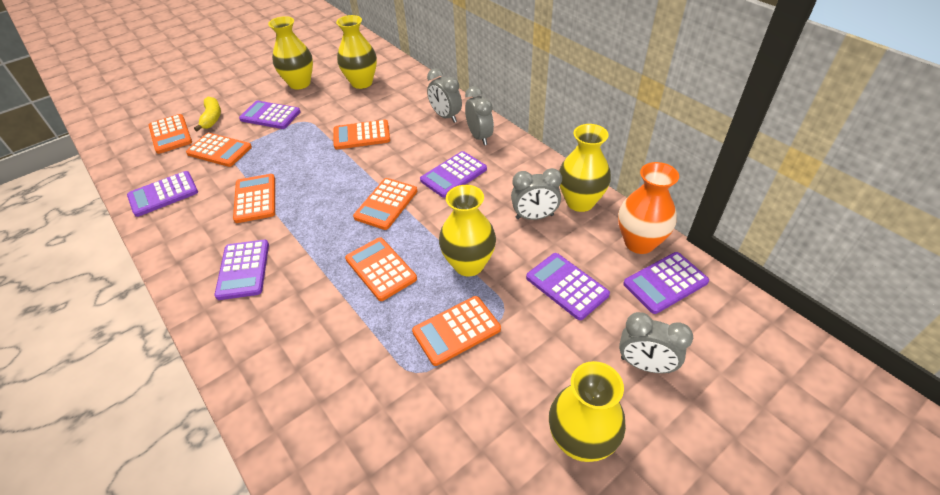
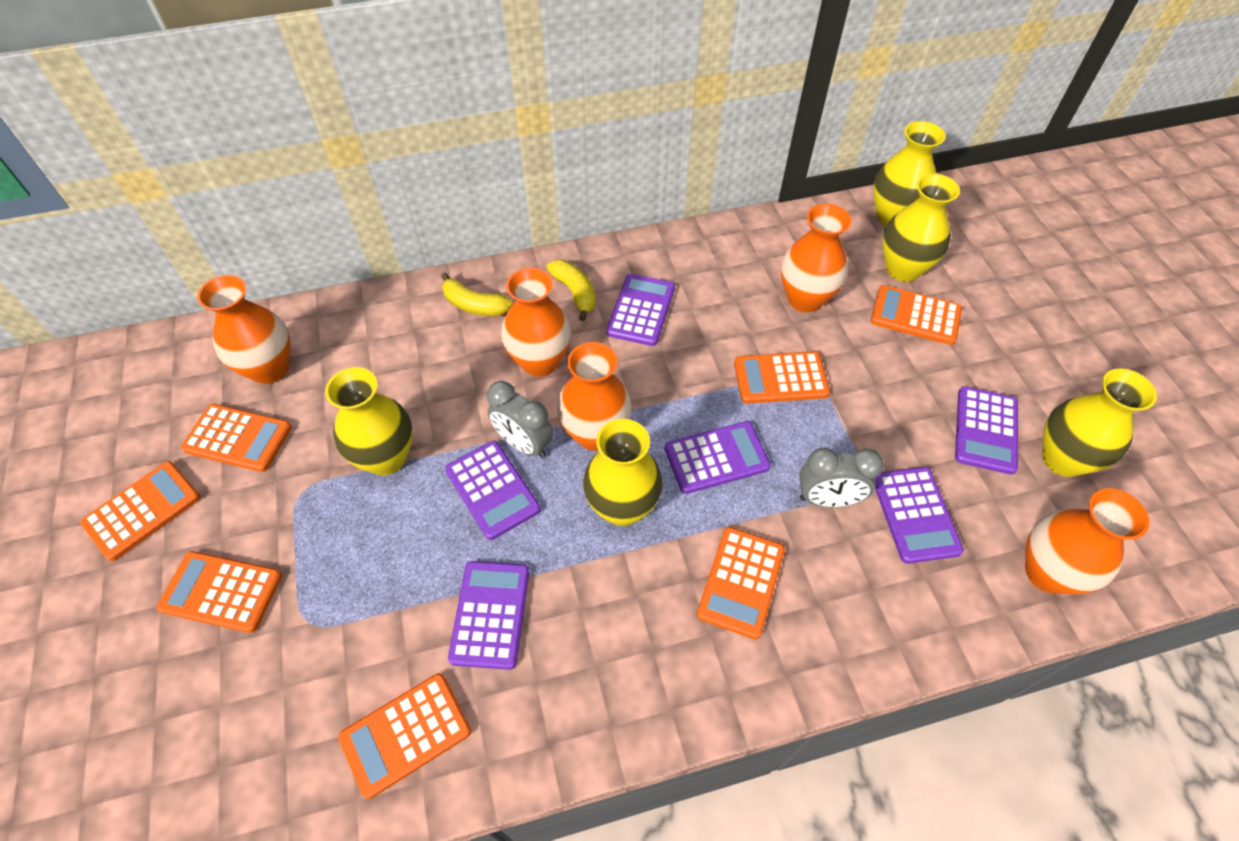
grey clock: 4 -> 2
orange vase: 1 -> 5
yellow banana: 1 -> 2

